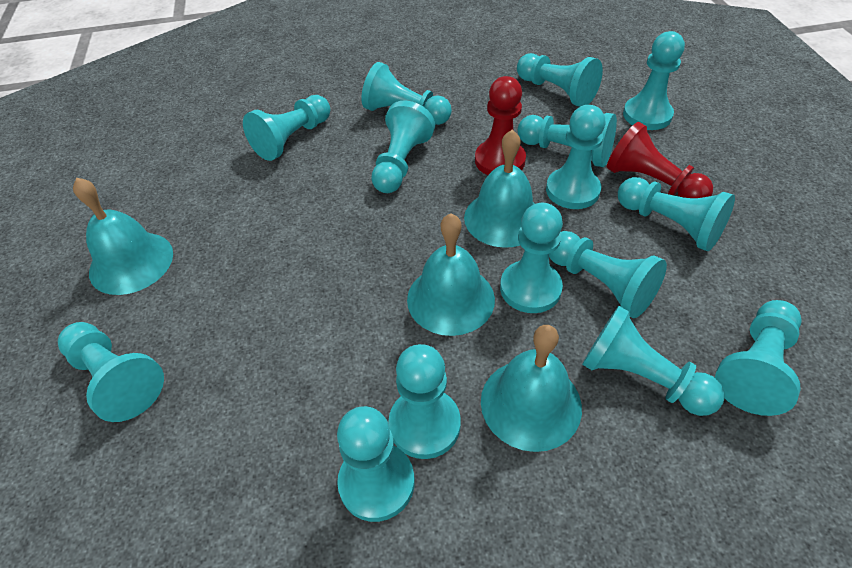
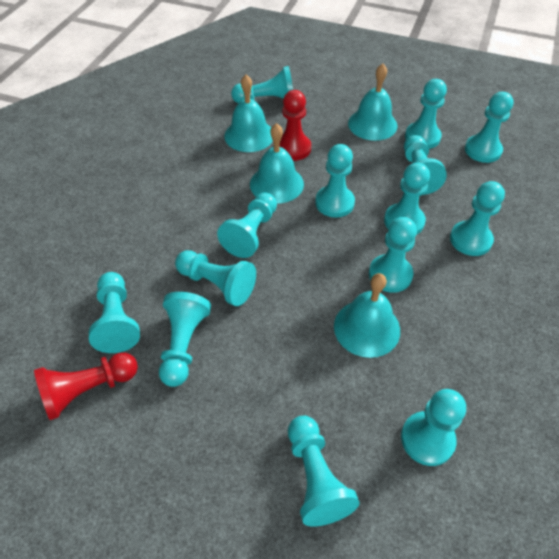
turquoise pawn: 15 -> 14

